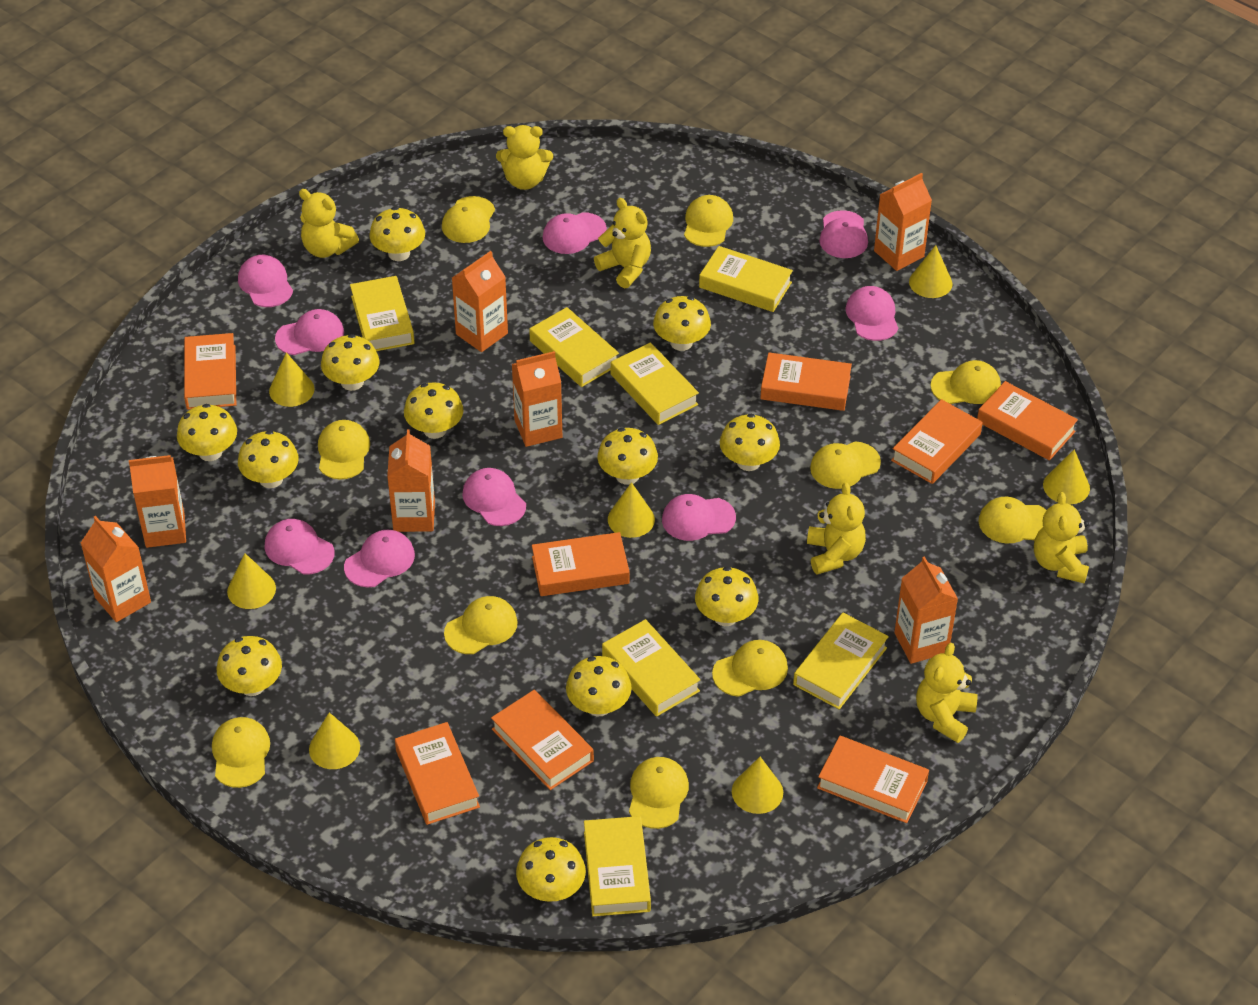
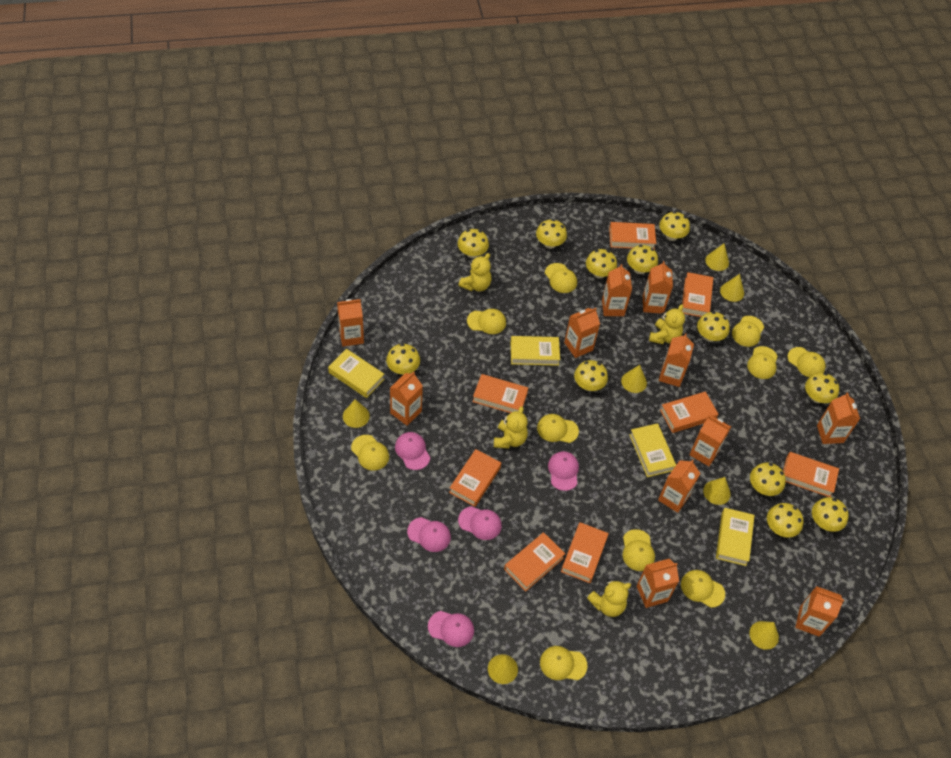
orange carton: 7 -> 11
pink cap: 9 -> 5
yellow book: 7 -> 4
yellow teddy bear: 6 -> 4

